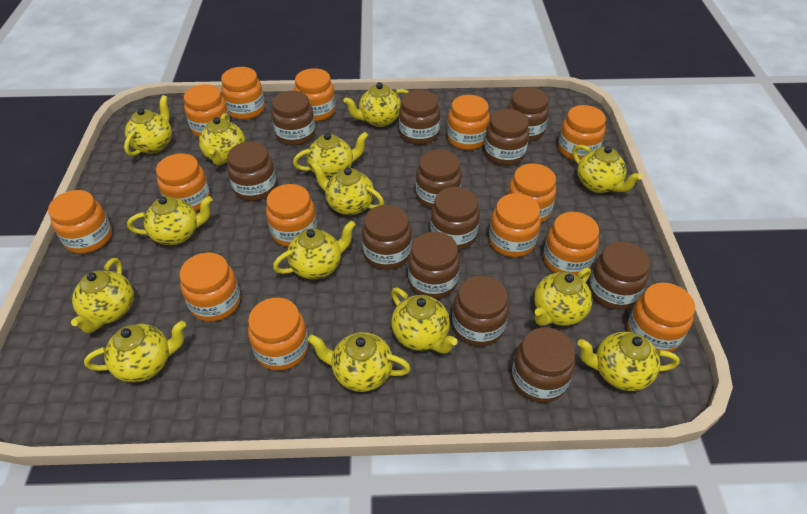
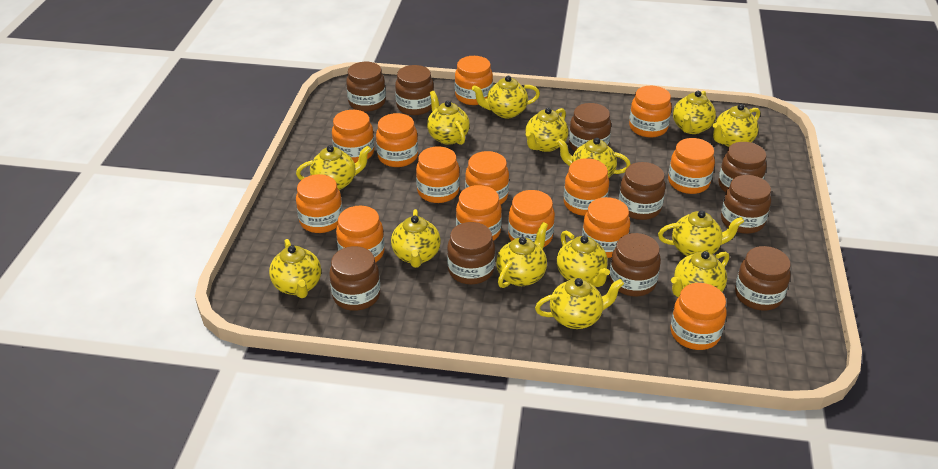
brown jar: 12 -> 10

